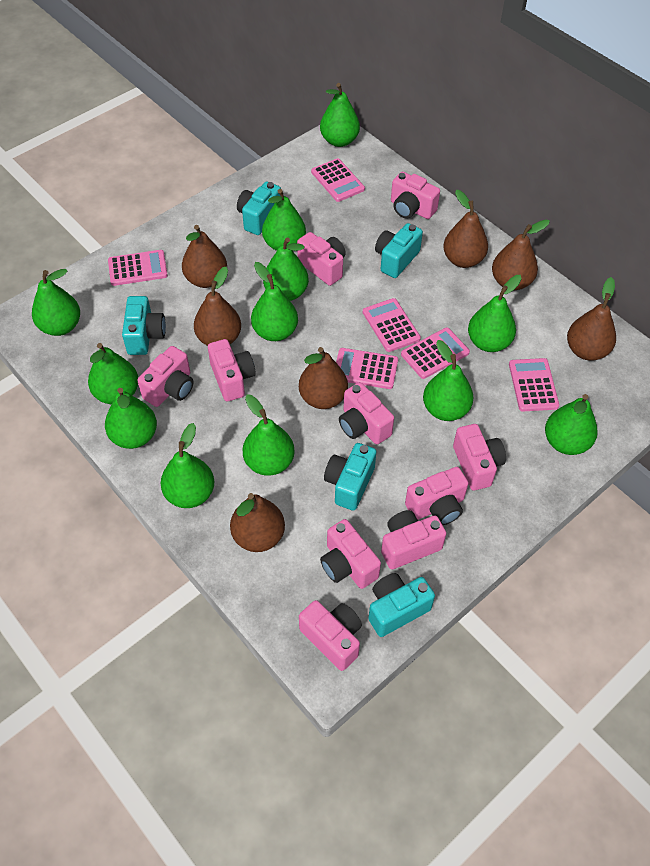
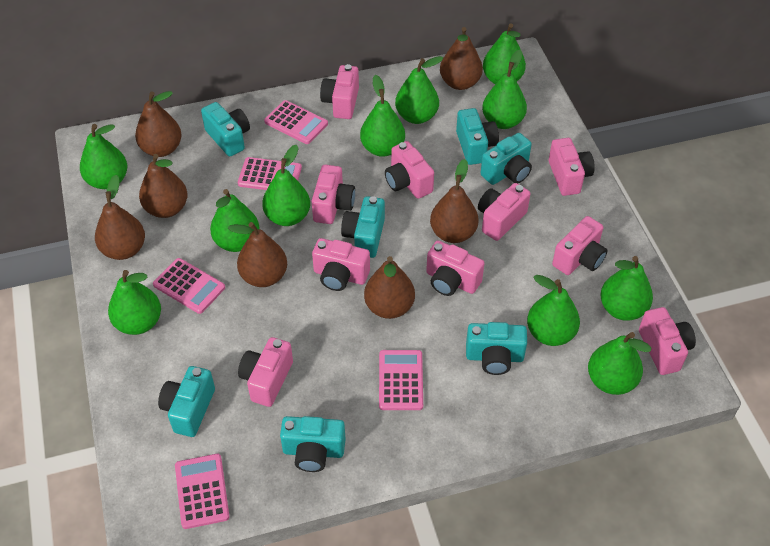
green pear: 12 -> 11
pink calculator: 6 -> 5
turquoise camera: 5 -> 7

